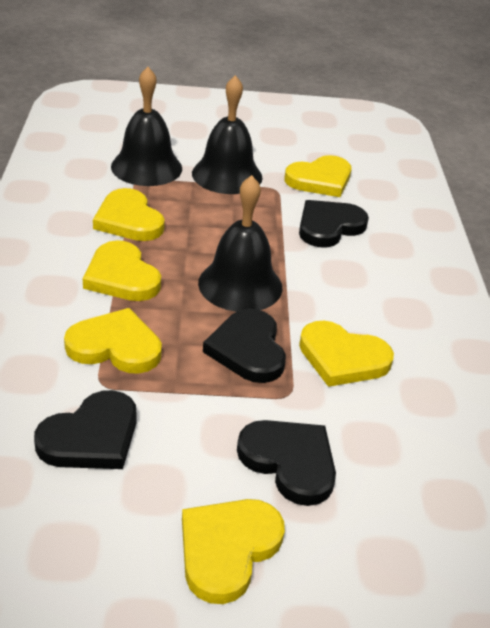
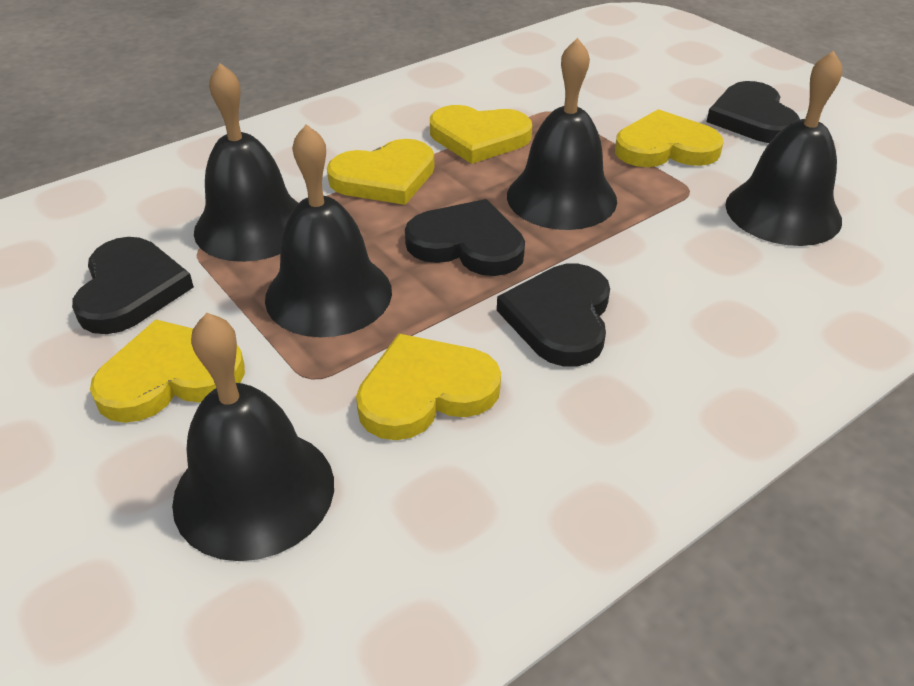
black bell: 3 -> 5
yellow heart: 6 -> 5

